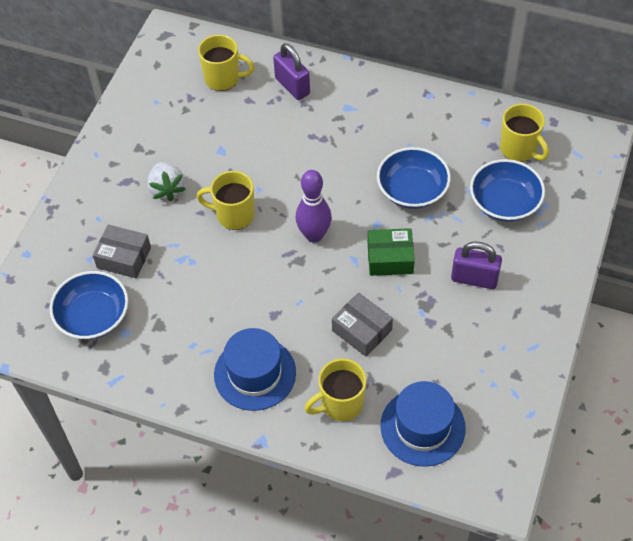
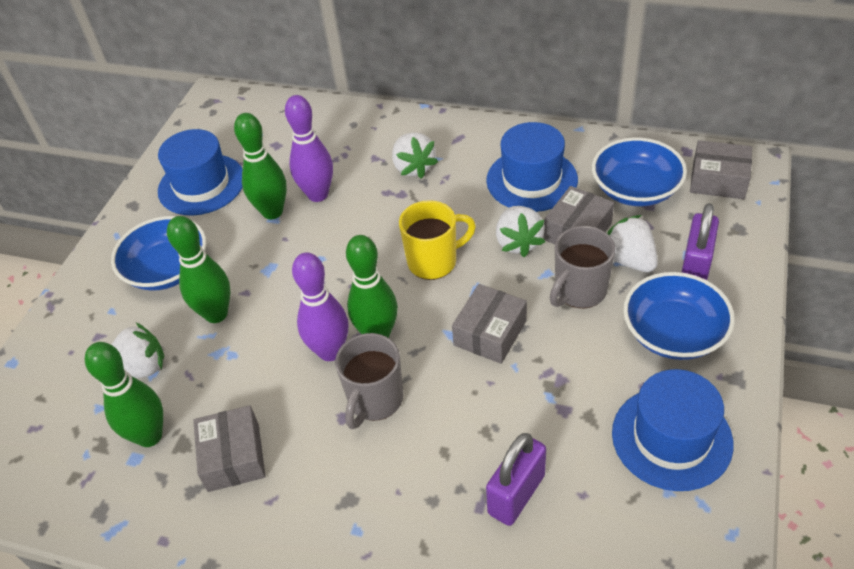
blue hat: 2 -> 3
green bowling pin: 0 -> 4
green box: 1 -> 0
grey box: 2 -> 4
grey mug: 0 -> 2
purple bowling pin: 1 -> 2
white strawberry: 1 -> 4
yellow mug: 4 -> 1

